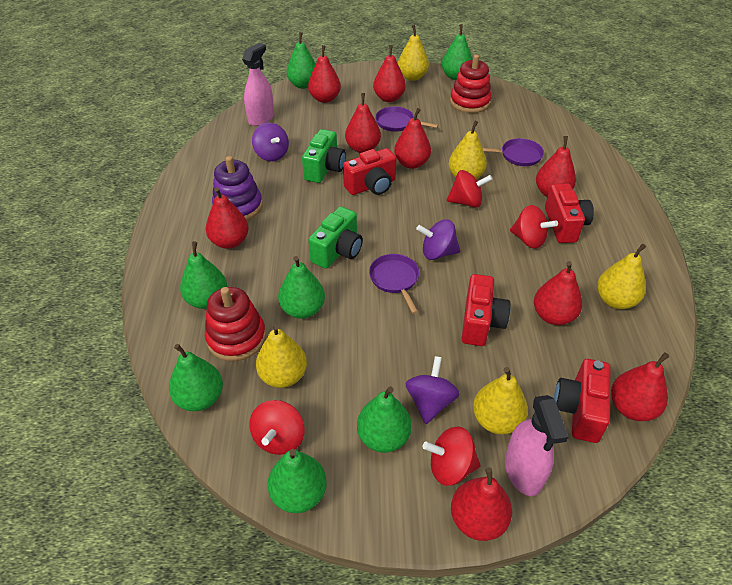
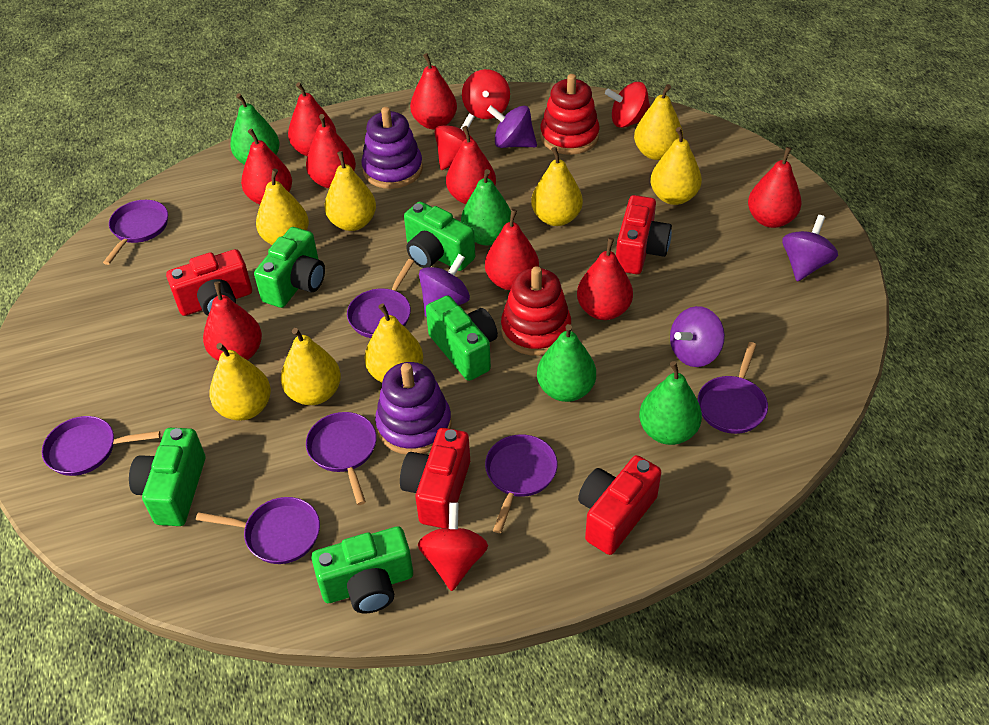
green camera: 2 -> 5
green pear: 7 -> 4
pink spray bottle: 2 -> 0
purple pan: 3 -> 7
purple spinning top: 3 -> 4
purple stacking toy: 1 -> 2
yellow pear: 5 -> 8

